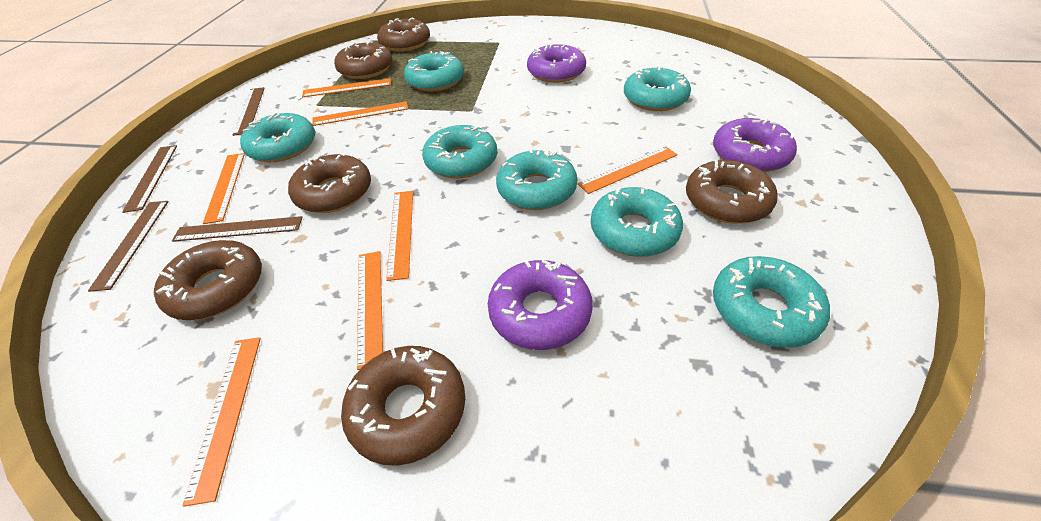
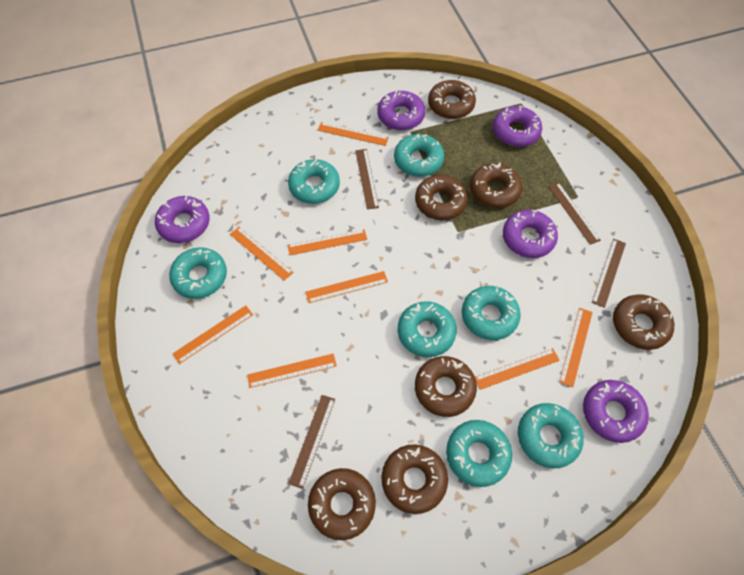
brown donut: 6 -> 7
orange ruler: 7 -> 8
purple donut: 3 -> 5

